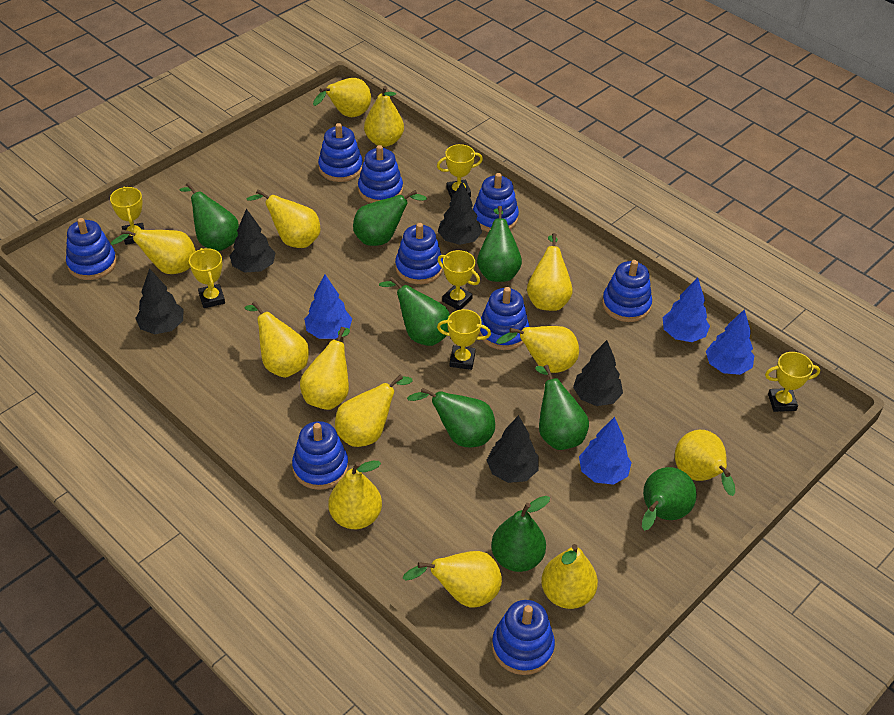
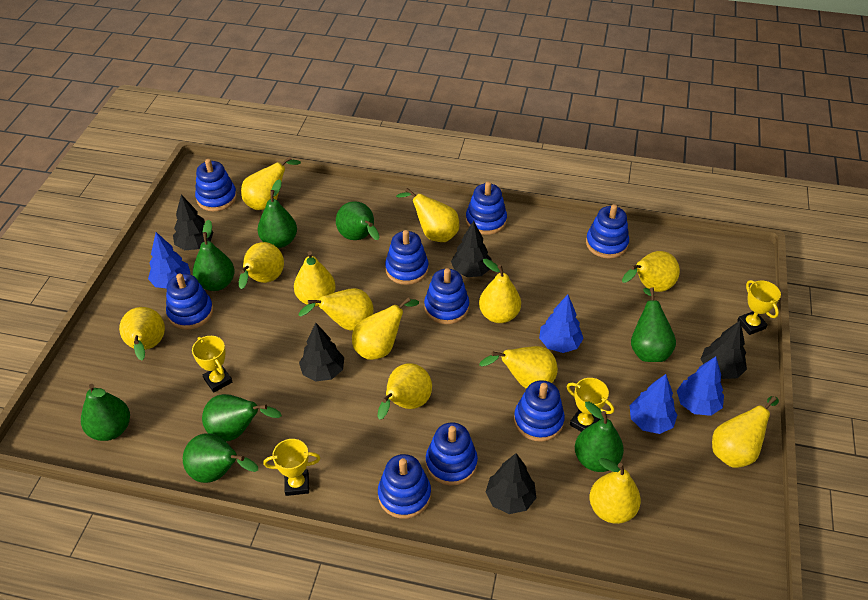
yellow trophy: 6 -> 4

